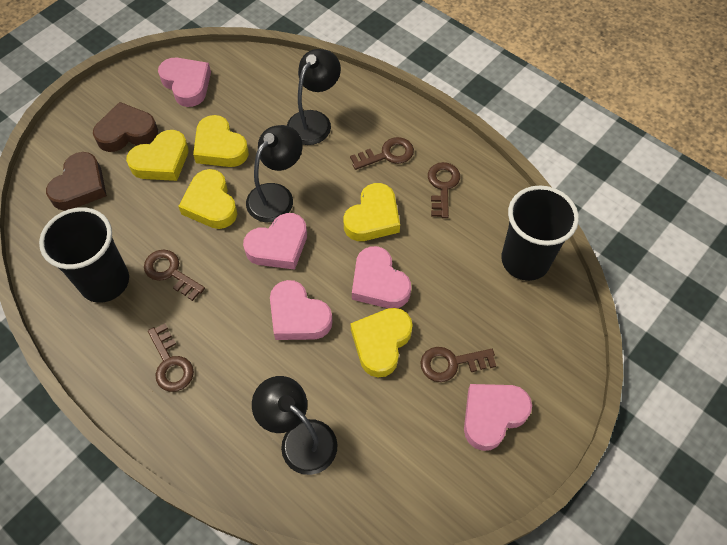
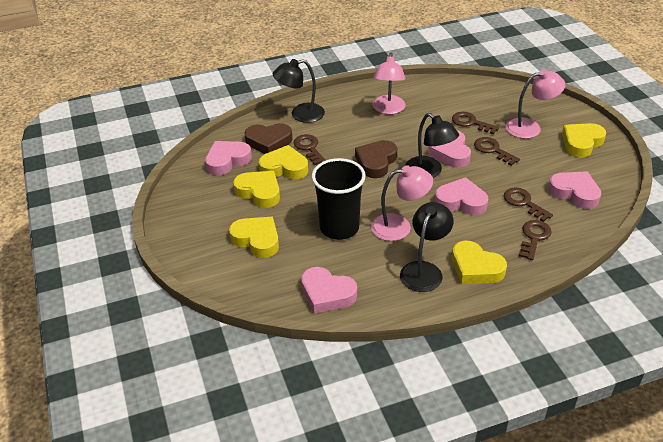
black cup: 2 -> 1
pink lamp: 0 -> 3

